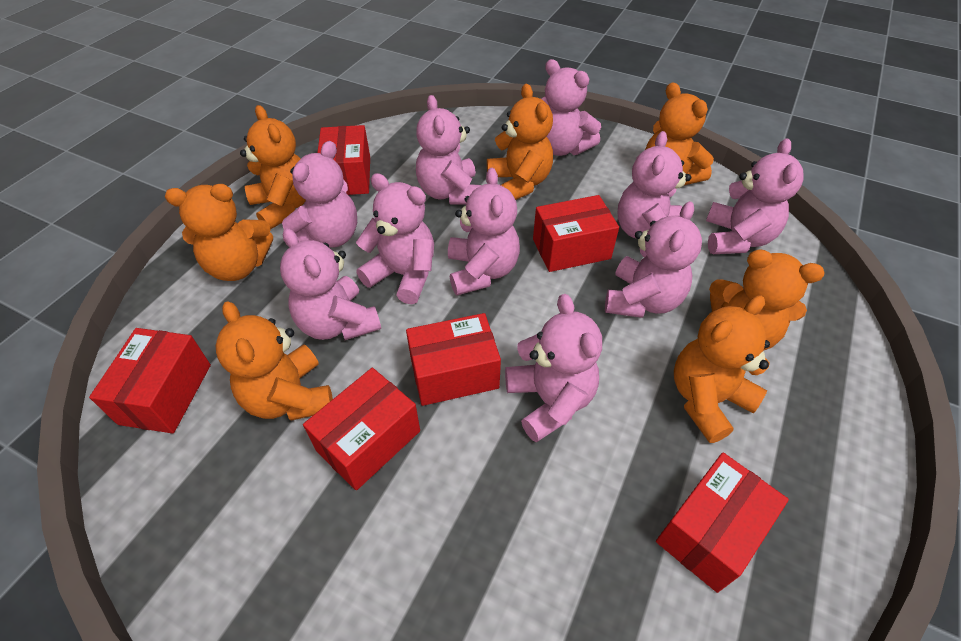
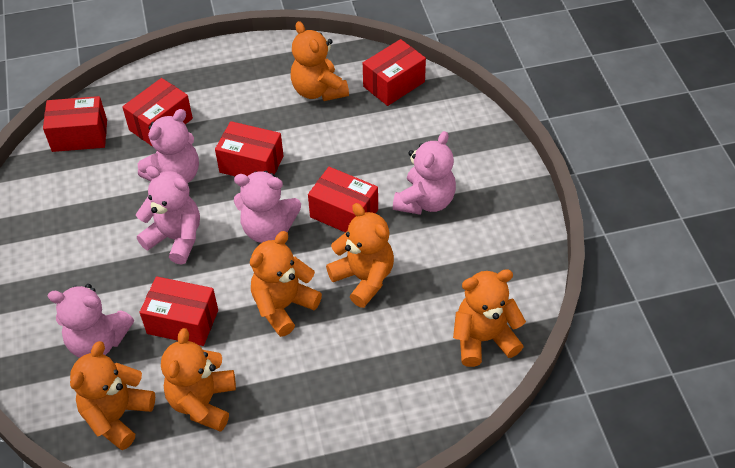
orange teddy bear: 7 -> 6
pink teddy bear: 10 -> 5

